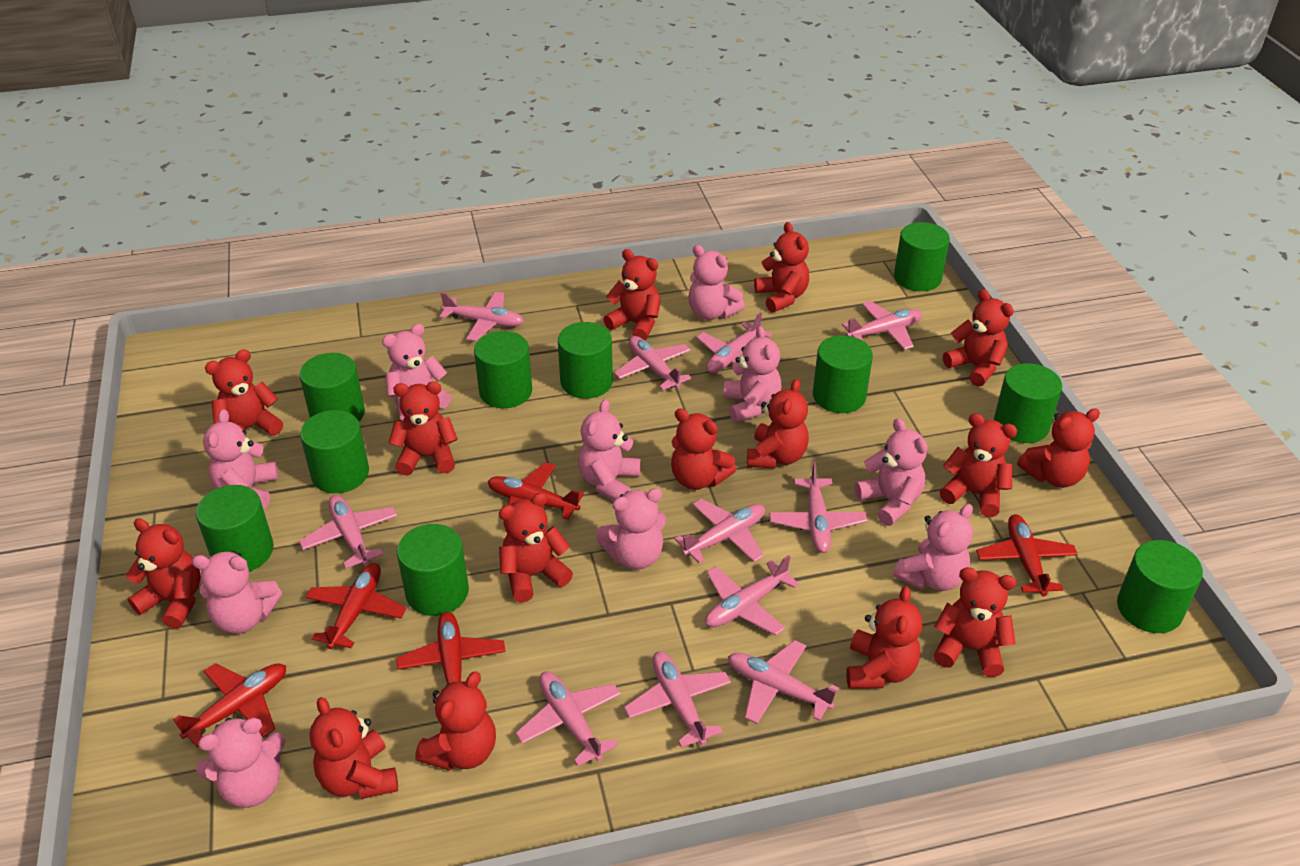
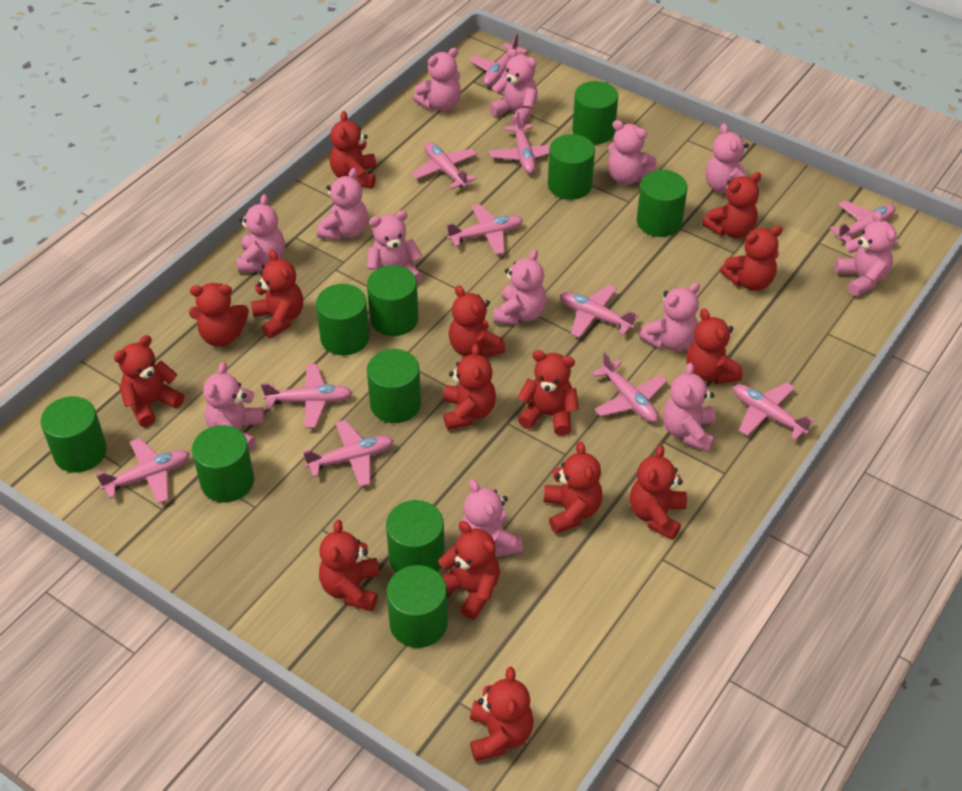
pink teddy bear: 10 -> 13
red plane: 5 -> 0

